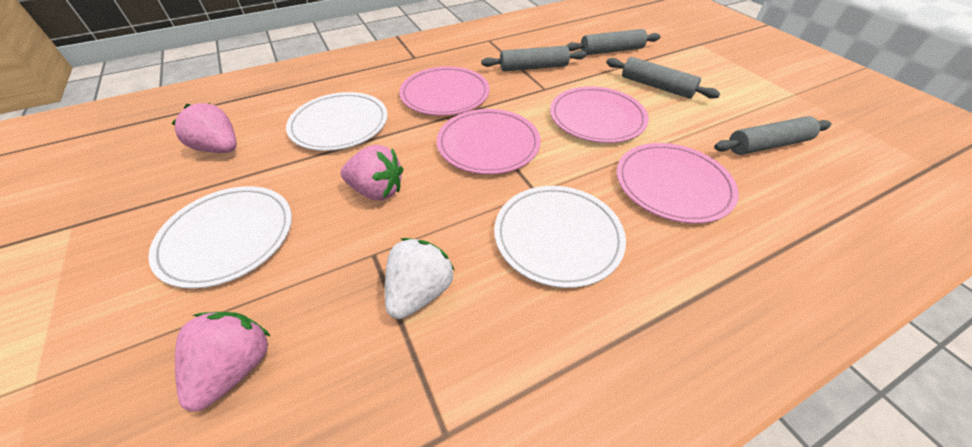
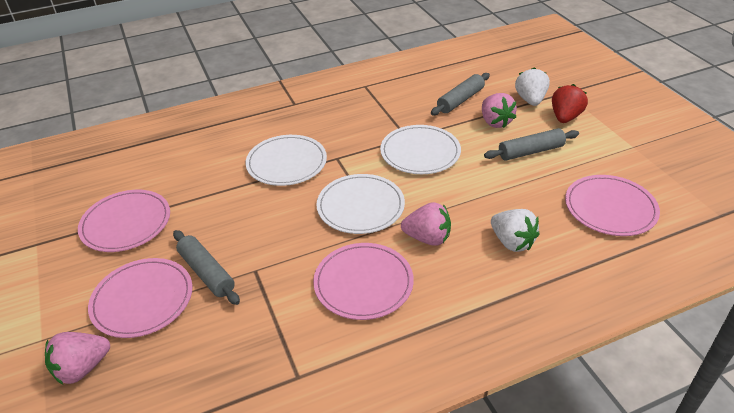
grey rolling pin: 4 -> 3
red strawberry: 0 -> 1
white strawberry: 1 -> 2

